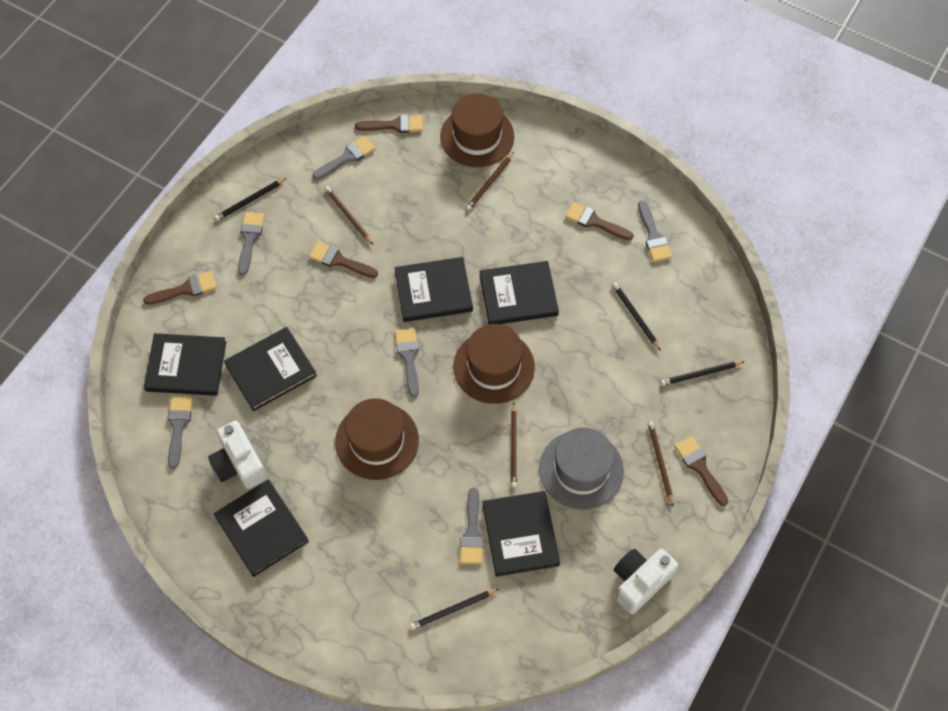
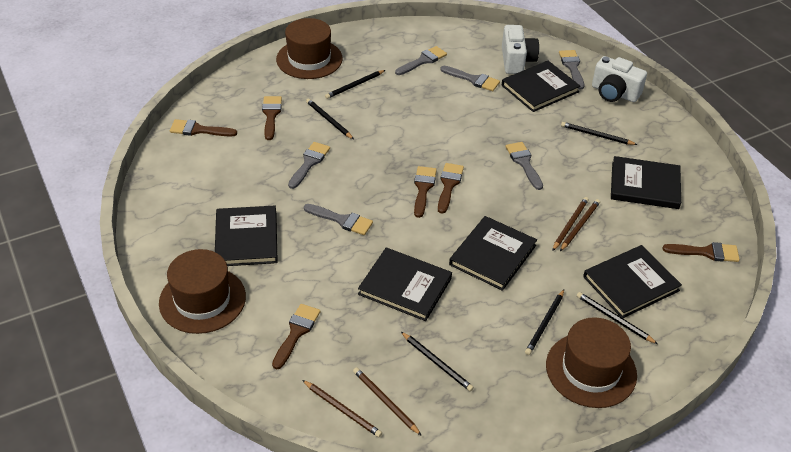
black pencil: 4 -> 6
brown brush: 5 -> 6
grey hat: 1 -> 0

